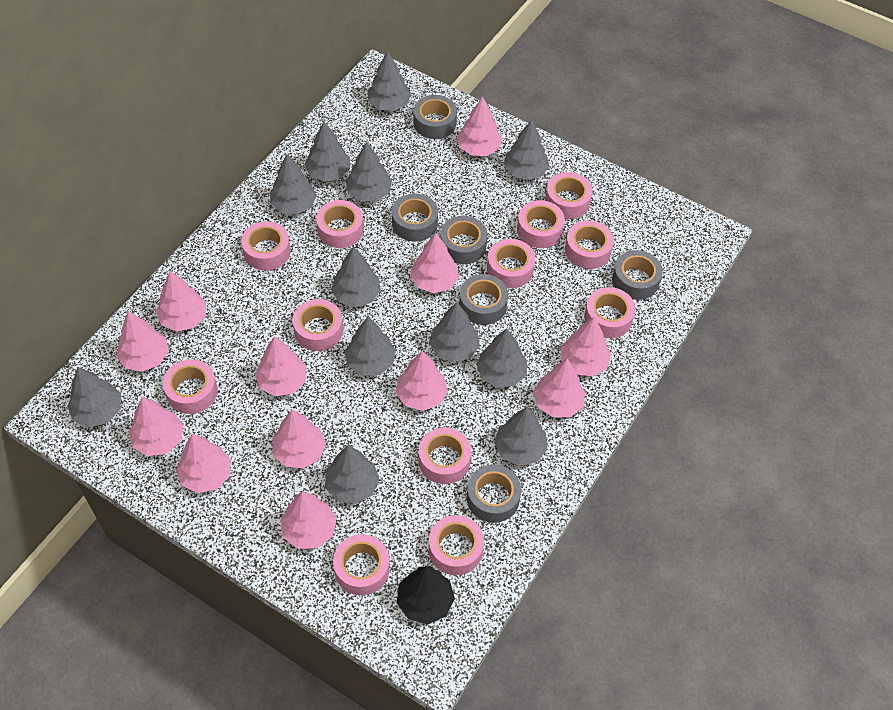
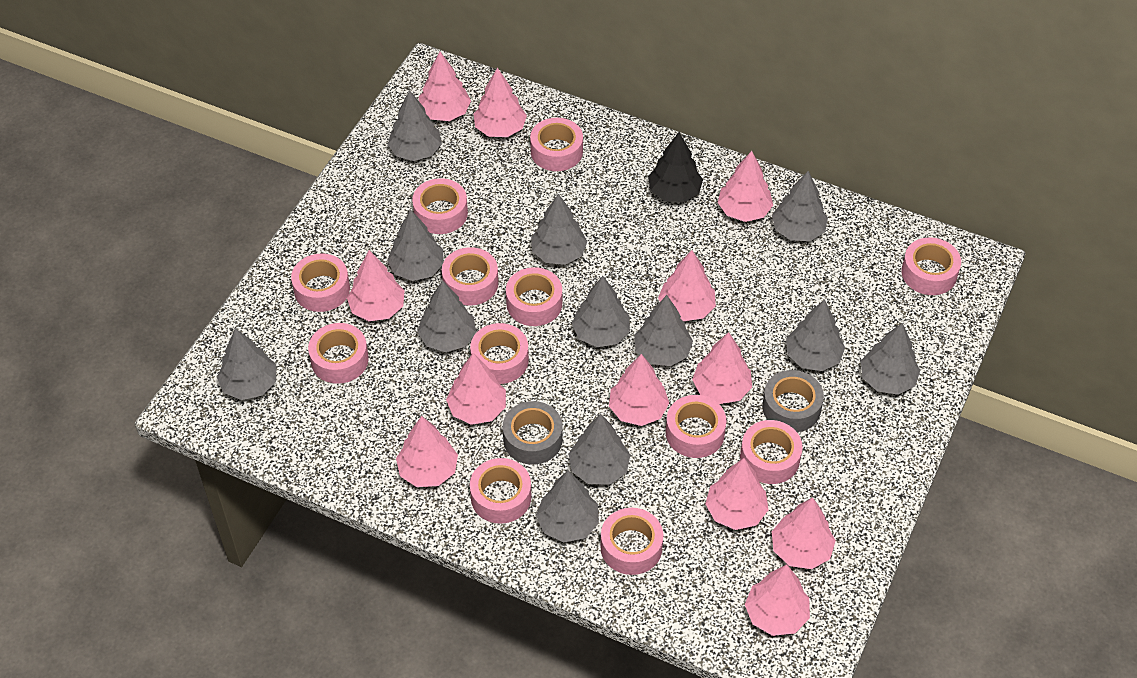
grey tape: 6 -> 2

